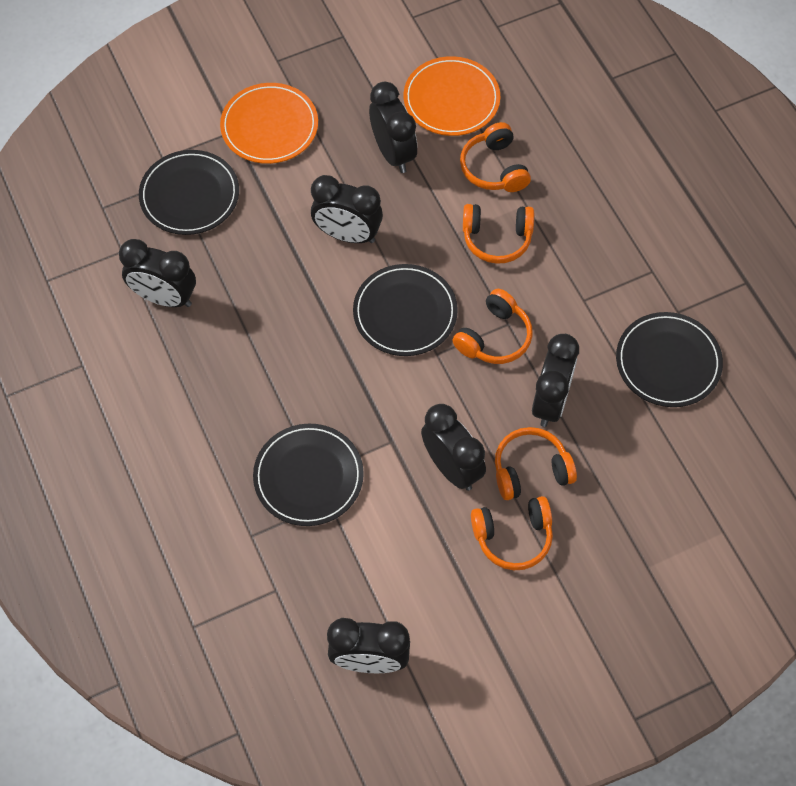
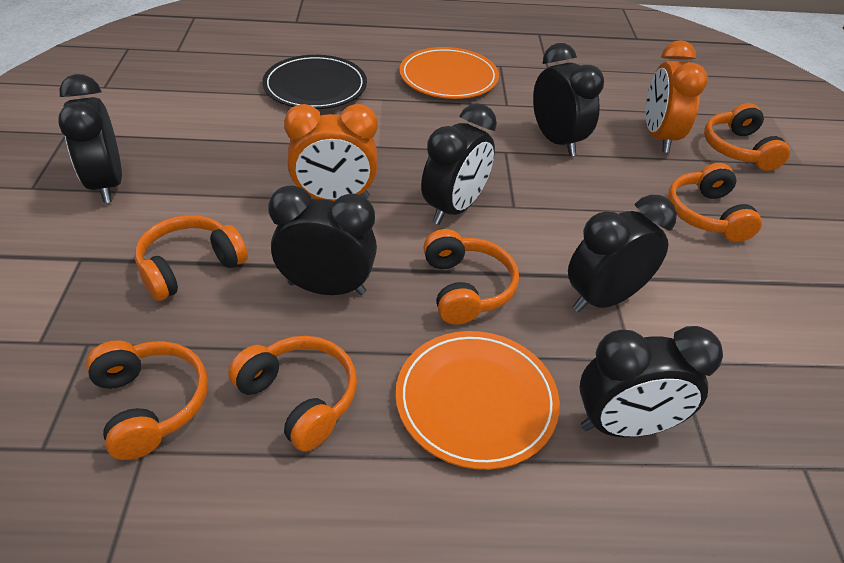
black plate: 4 -> 1
orange clock: 0 -> 2
orange headphones: 5 -> 6

